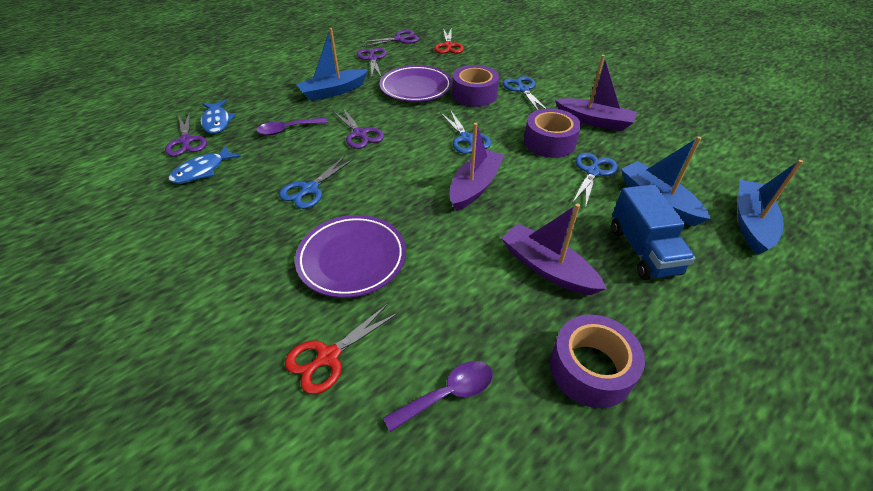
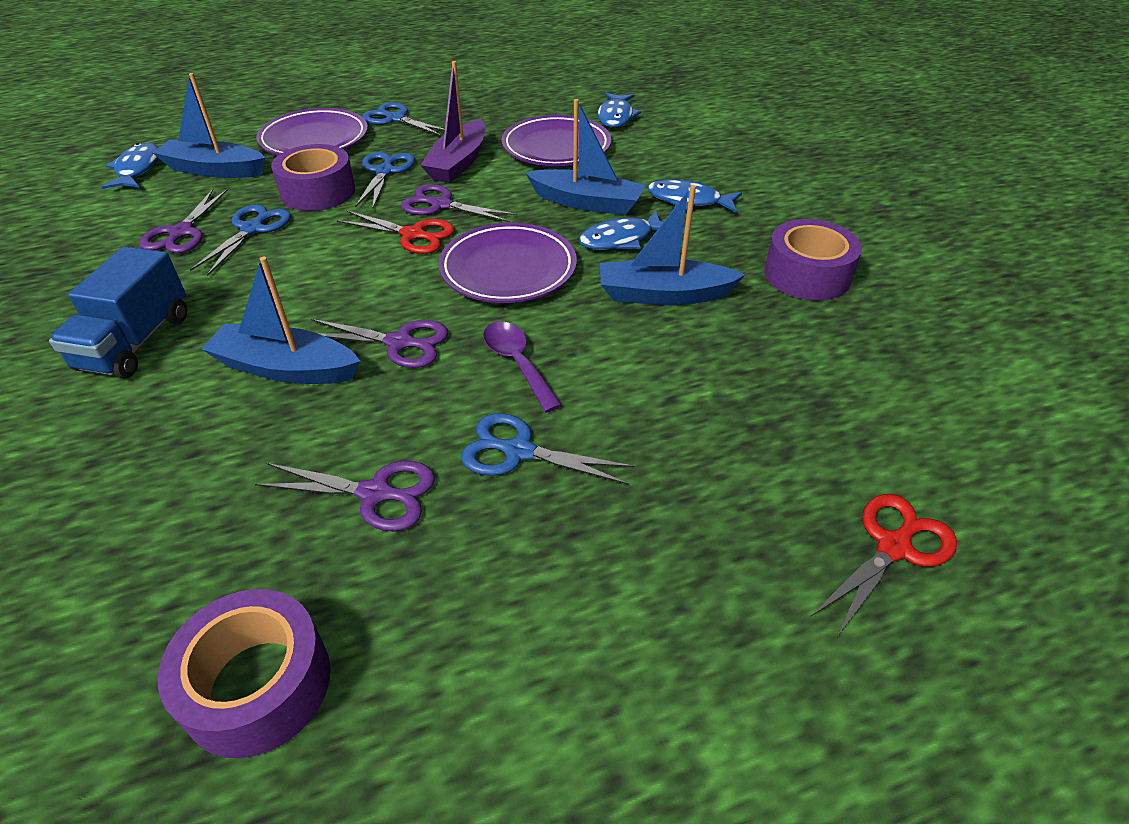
blue boat: 3 -> 4
blue fish: 2 -> 4
purple boat: 3 -> 1
purple plate: 2 -> 3
purple spoon: 2 -> 1

